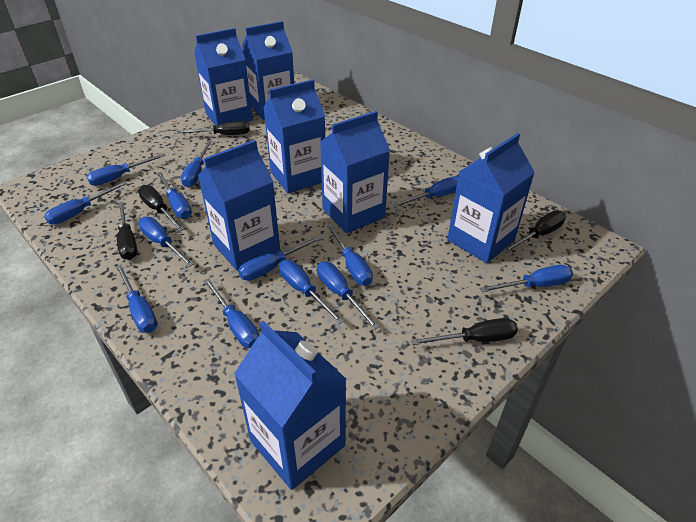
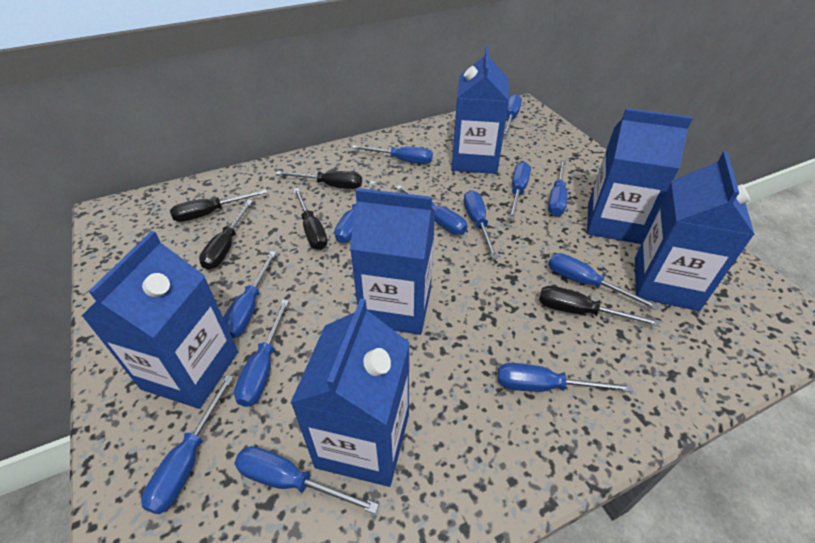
blue carton: 7 -> 6

